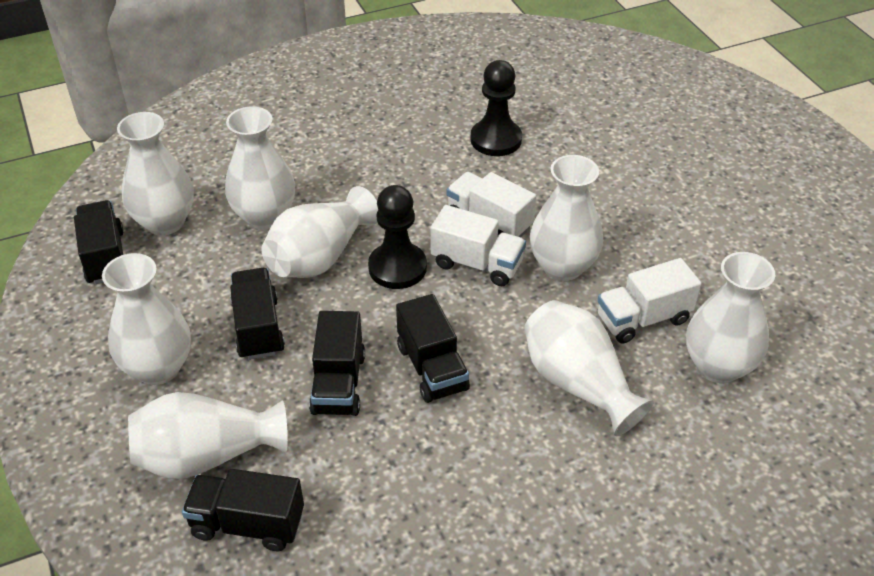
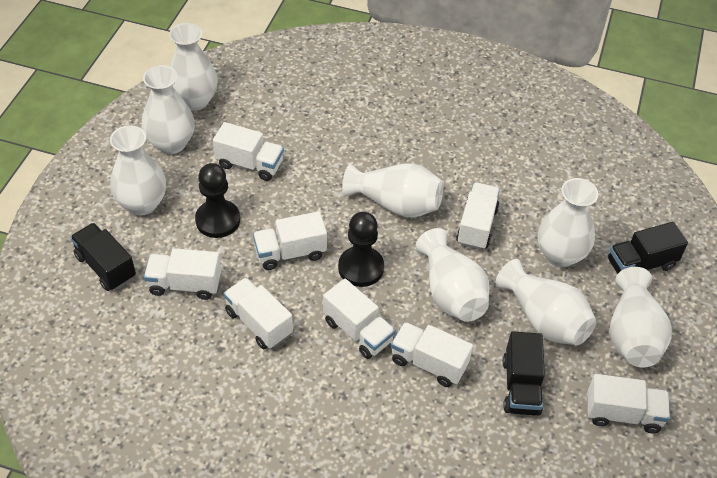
black truck: 5 -> 3
white truck: 3 -> 8

